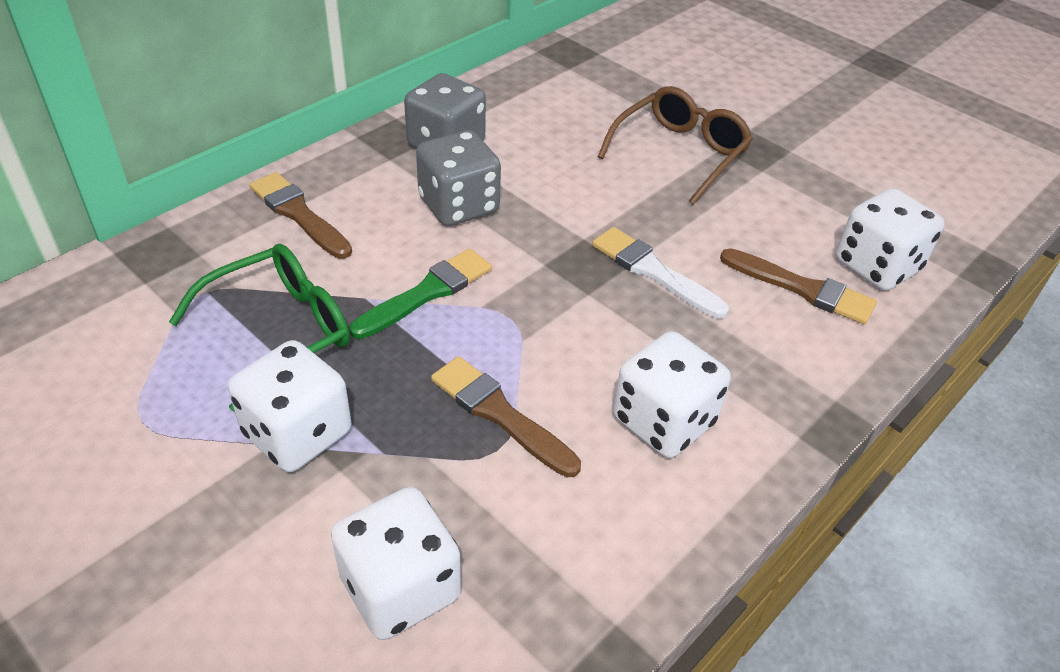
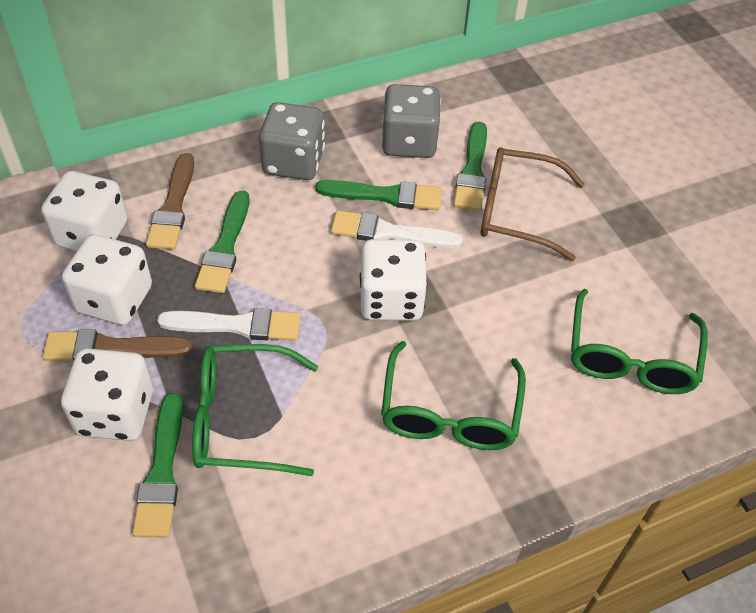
brown brush: 3 -> 2
green brush: 1 -> 4
green glasses: 1 -> 3
white brush: 1 -> 2

